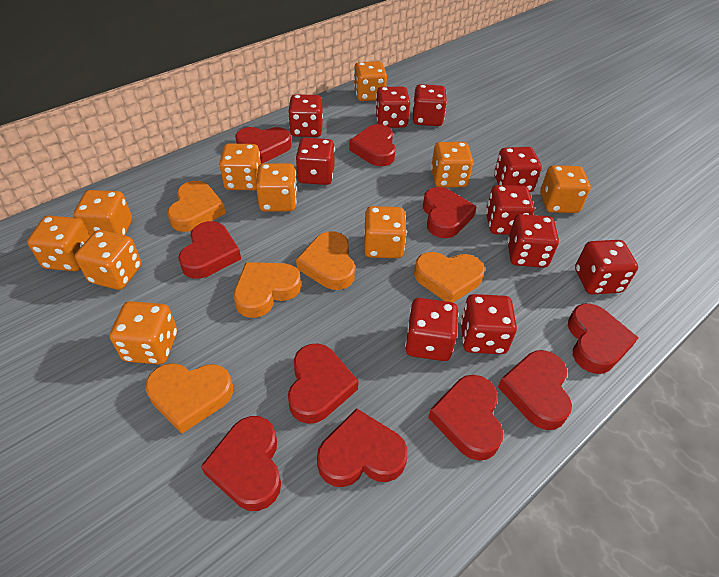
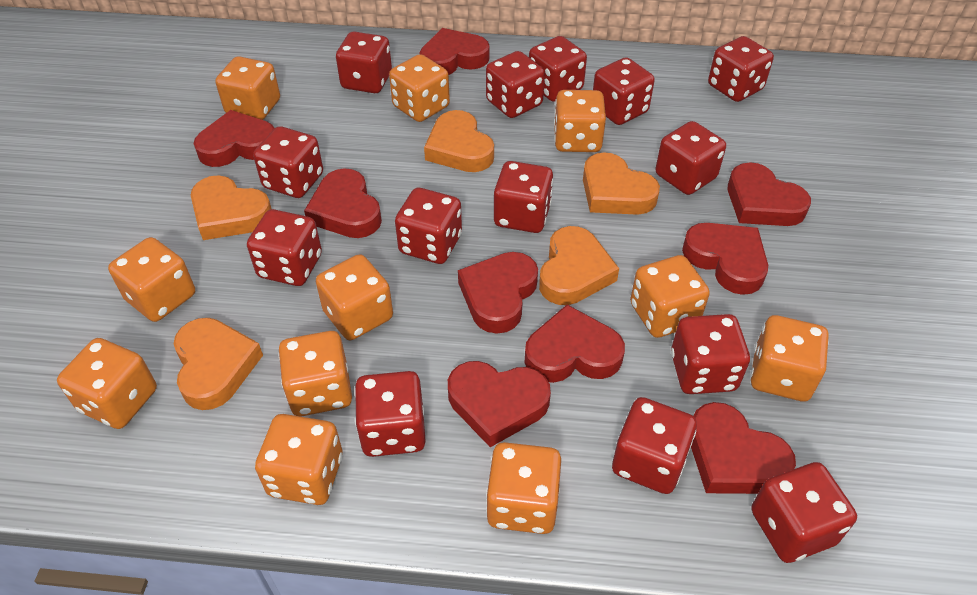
orange dice: 10 -> 11
red dice: 10 -> 14
red heart: 10 -> 9

